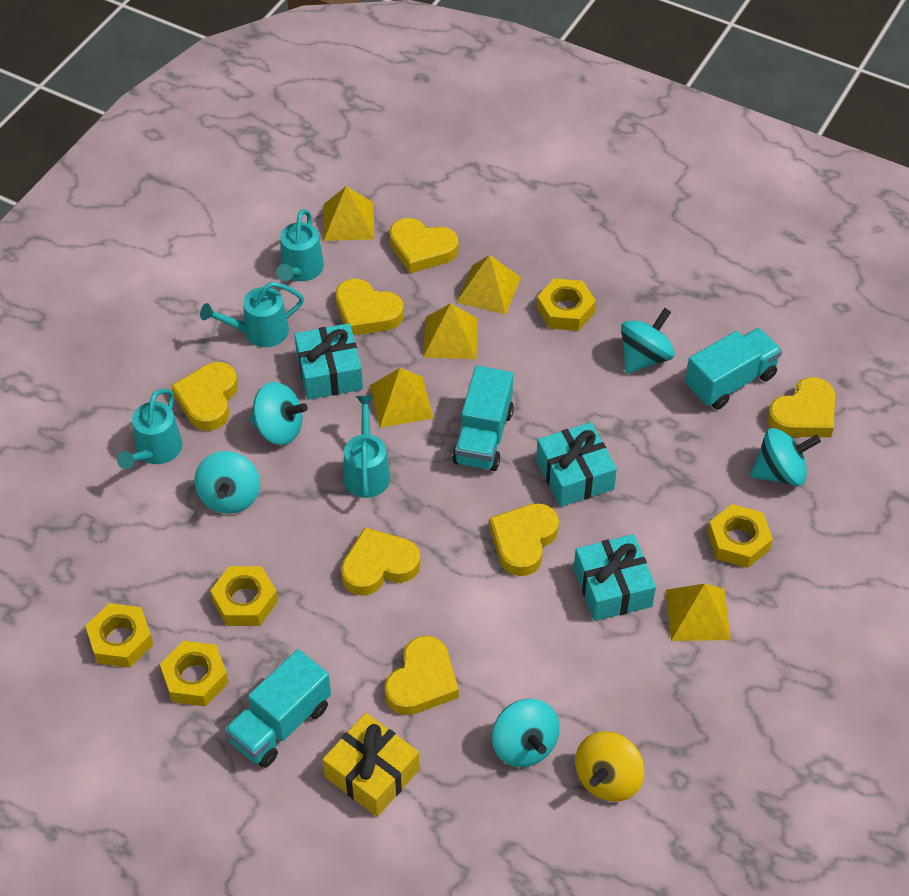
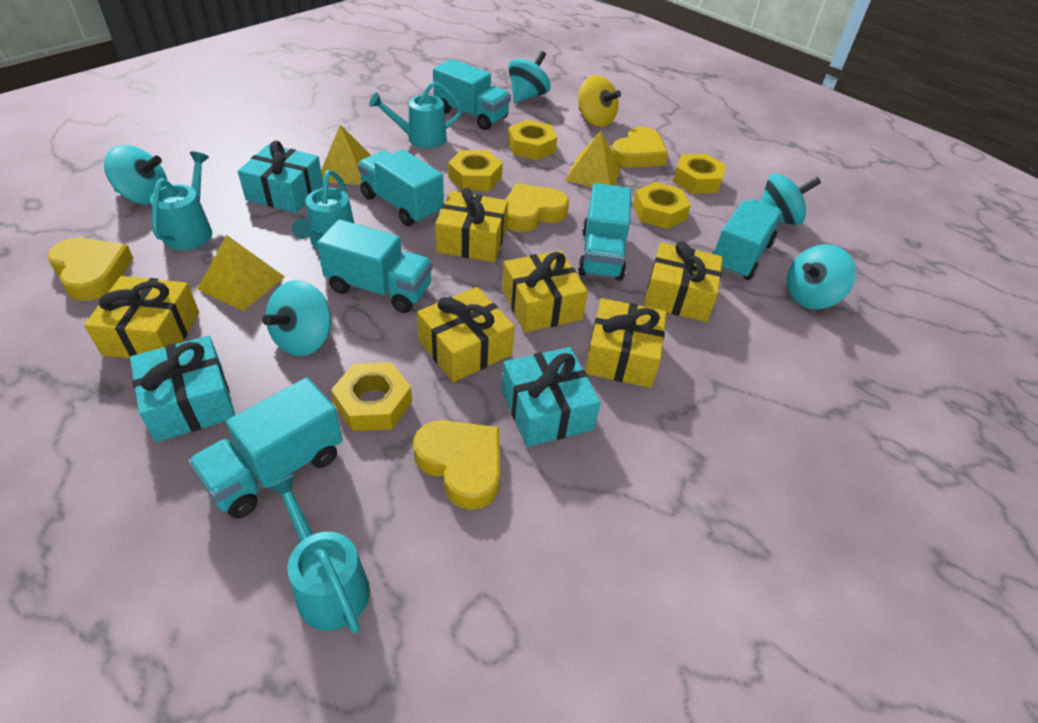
turquoise truck: 3 -> 6
yellow gift: 1 -> 6
yellow heart: 7 -> 4
yellow pyramid: 5 -> 3

